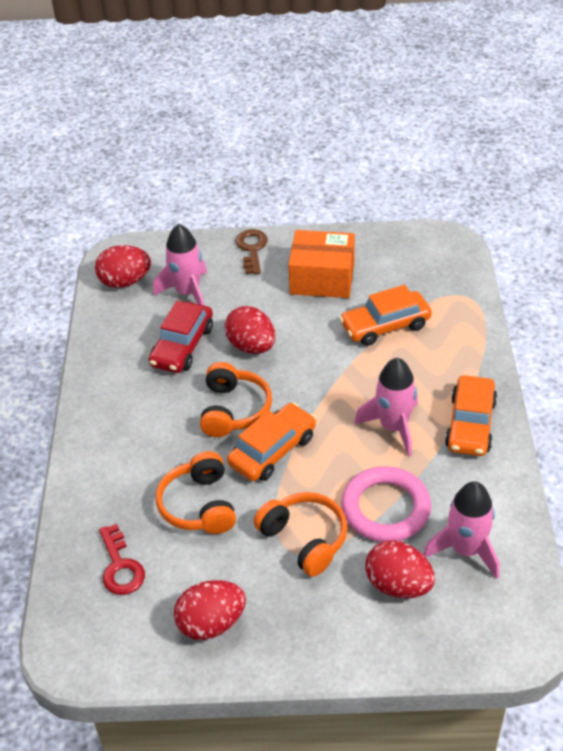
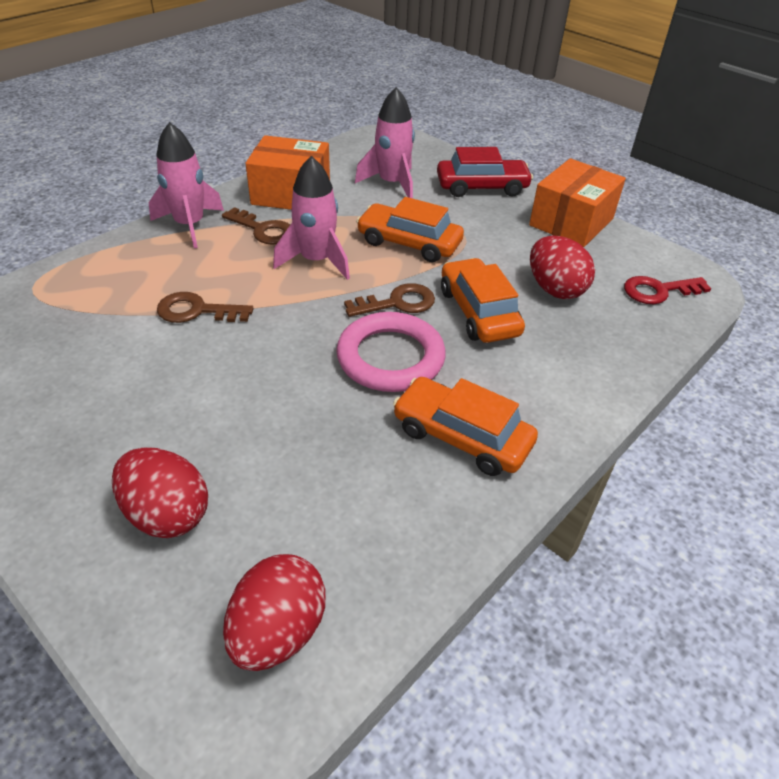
brown key: 1 -> 3
orange box: 1 -> 2
orange headphones: 3 -> 0
red egg: 4 -> 3

